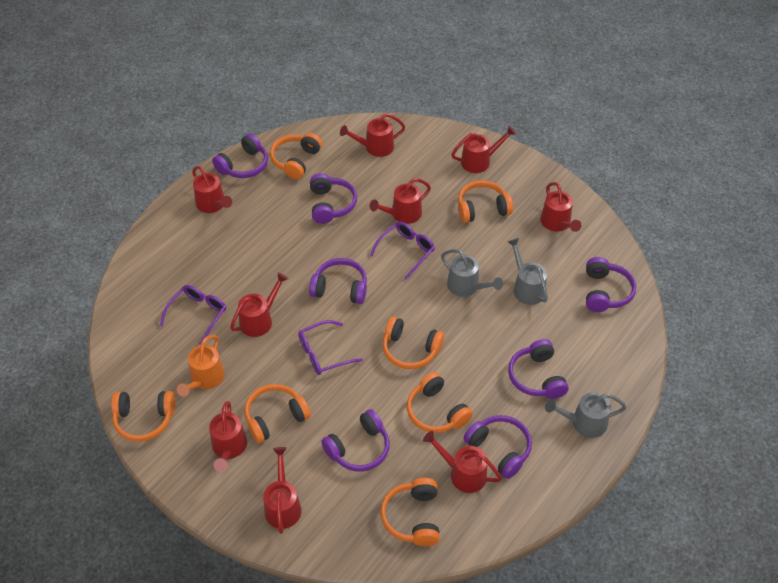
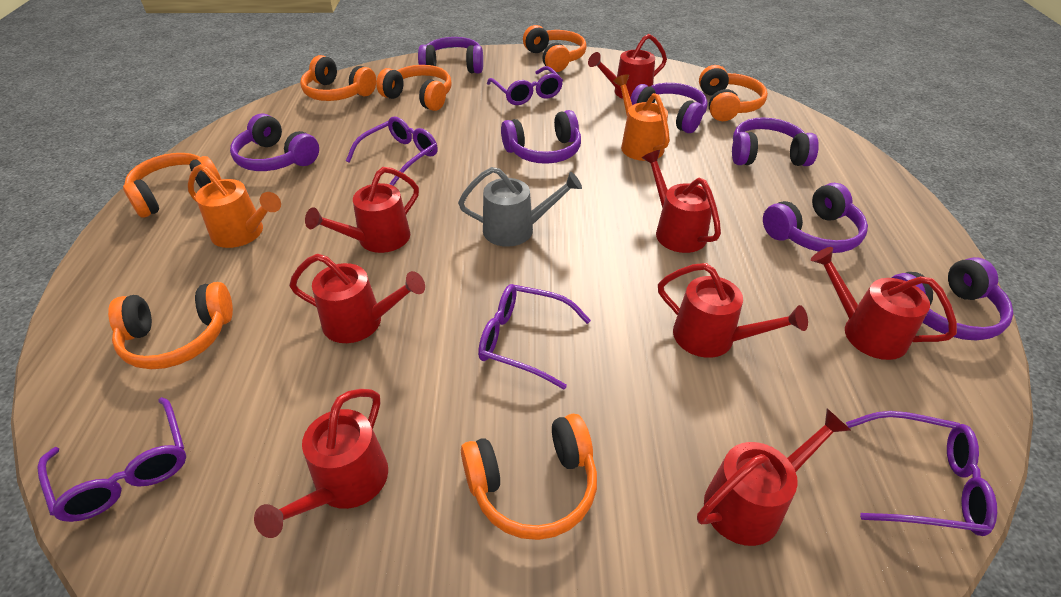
grey watering can: 3 -> 1
orange watering can: 1 -> 2
purple glasses: 3 -> 5
red watering can: 9 -> 8

